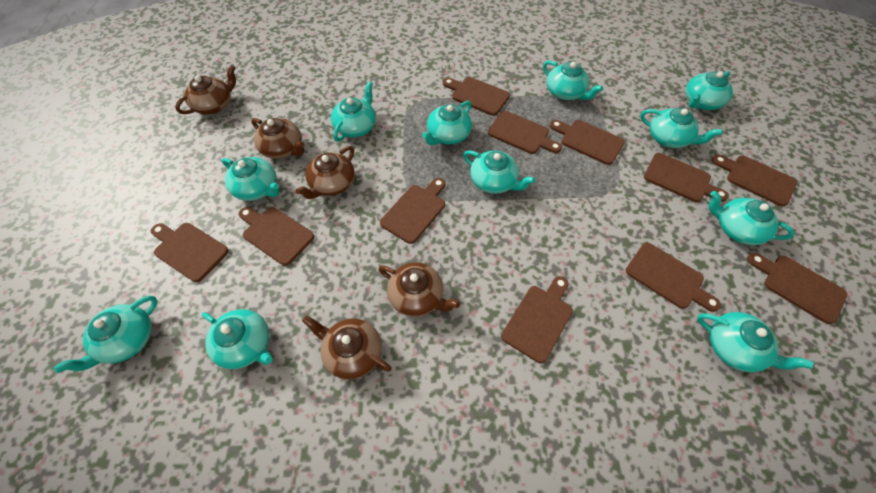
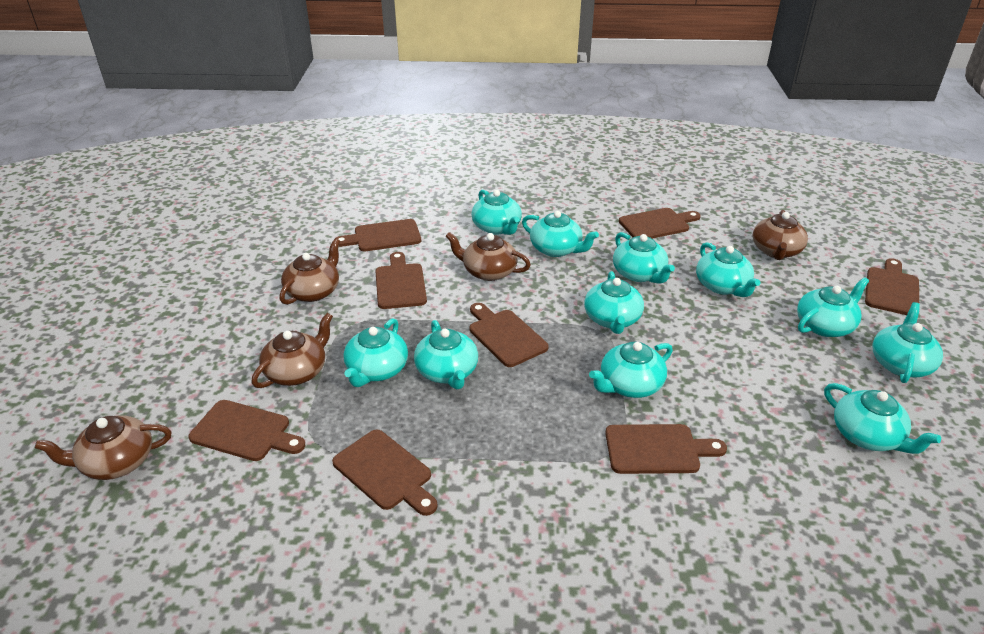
brown cutting board: 11 -> 8

